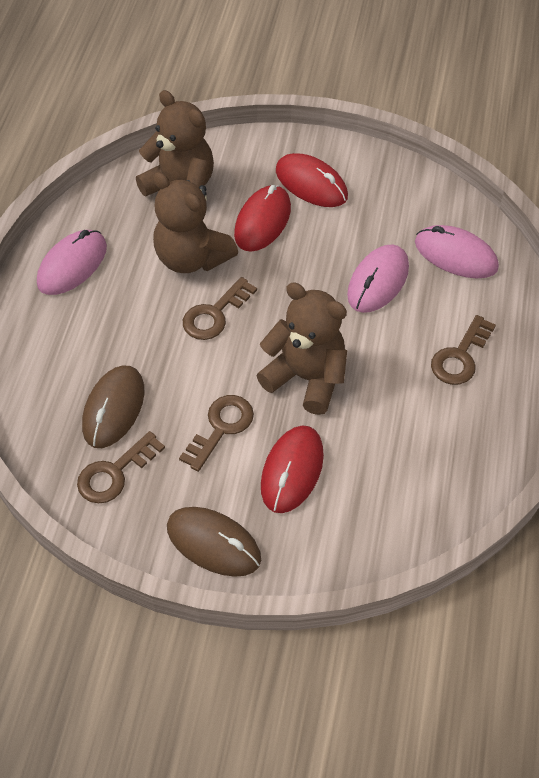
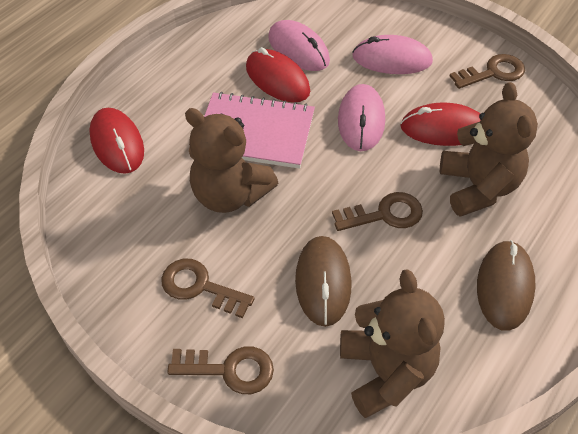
pink notebook: 0 -> 1

